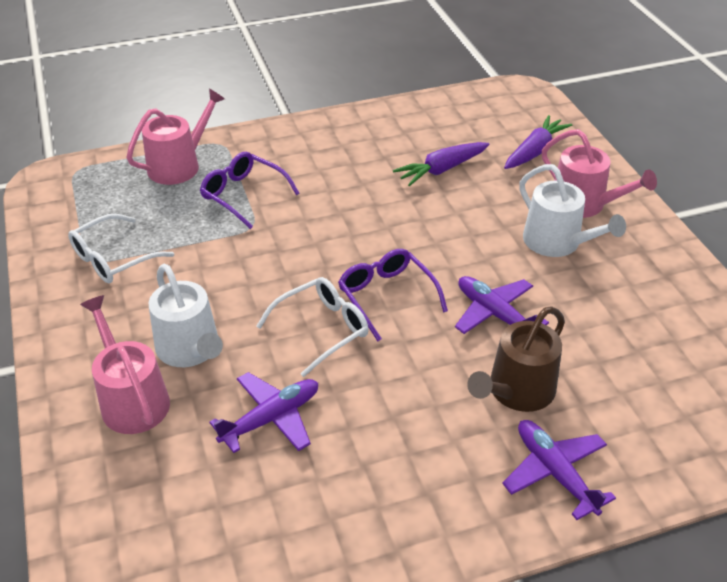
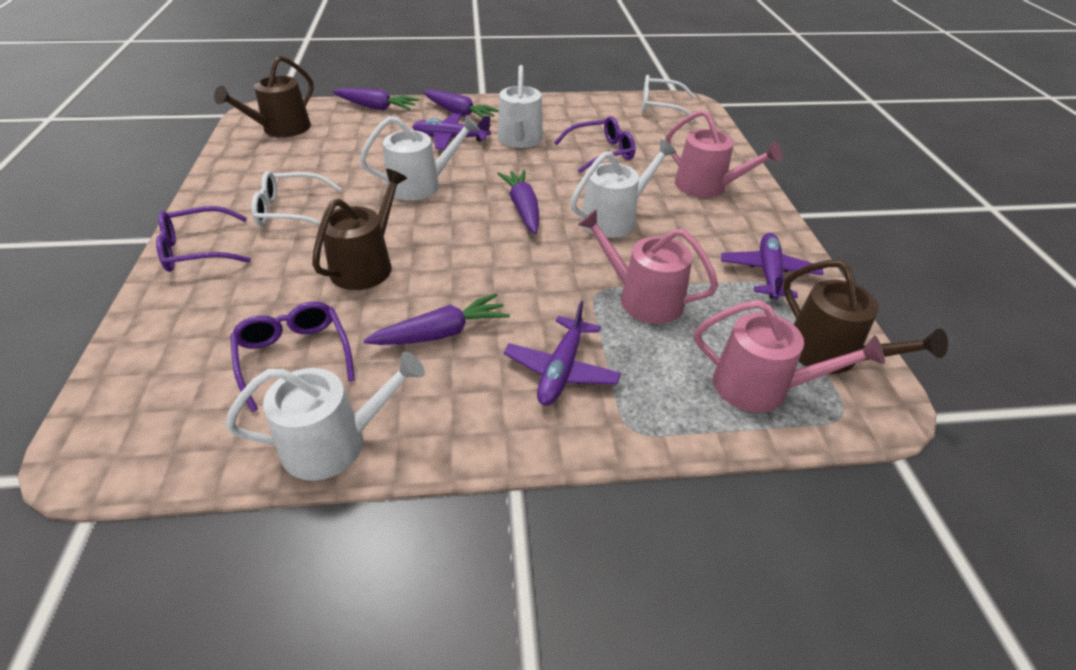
brown watering can: 1 -> 3
purple carrot: 2 -> 4
purple glasses: 2 -> 3
white watering can: 2 -> 4

